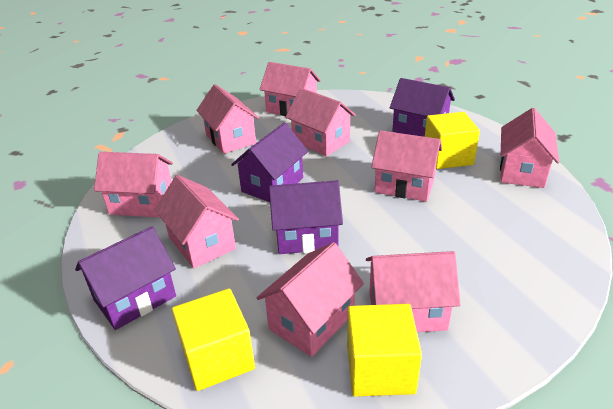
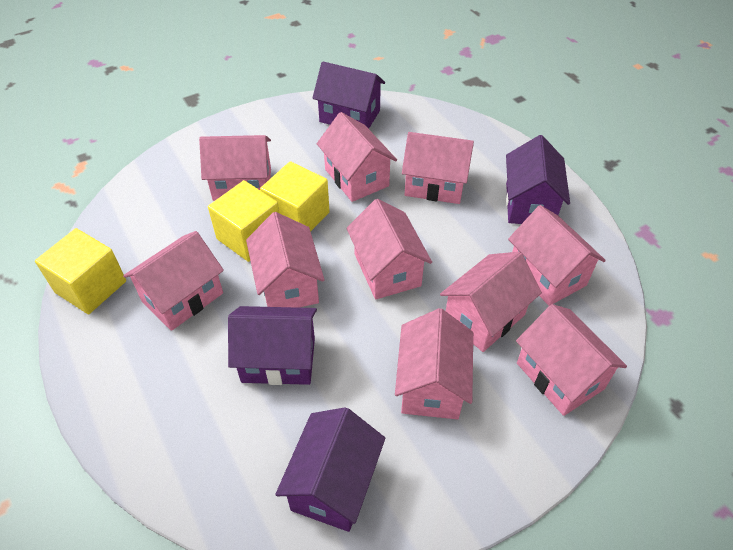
pink house: 9 -> 10

